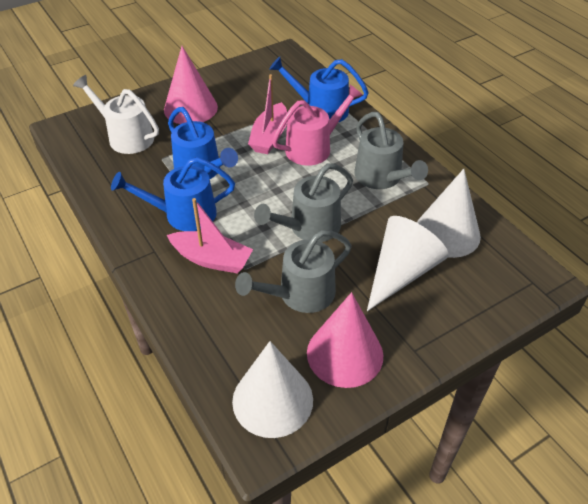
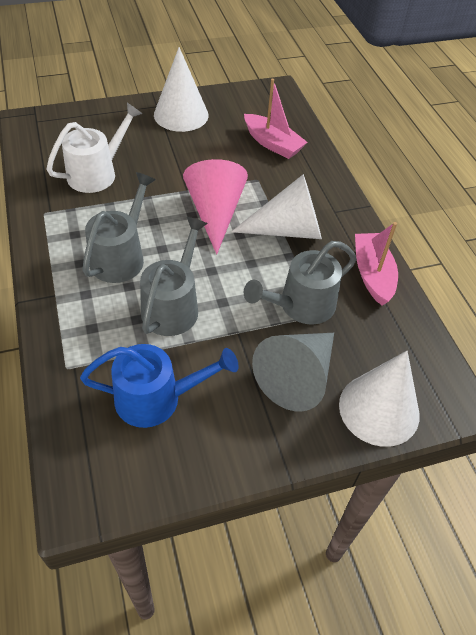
blue watering can: 3 -> 1
grey cone: 0 -> 1
pink cone: 2 -> 1
pink watering can: 1 -> 0

